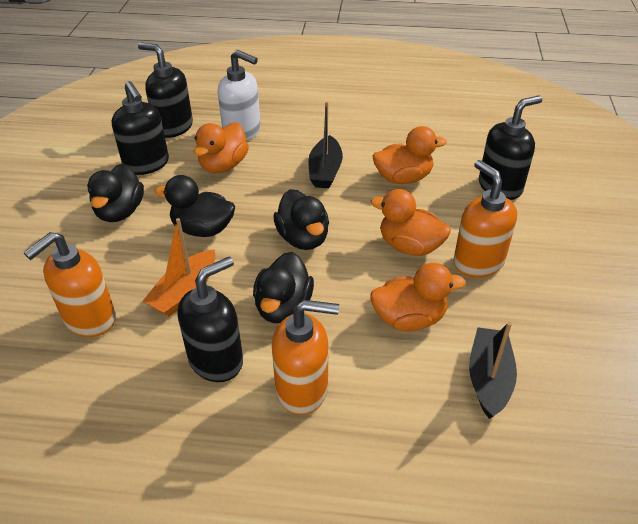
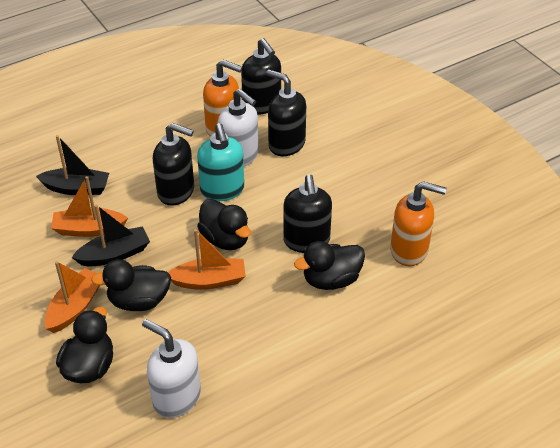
orange boat: 1 -> 3
orange duck: 4 -> 0
orange soap dispenser: 3 -> 2
turquoise soap dispenser: 0 -> 1
white soap dispenser: 1 -> 2

